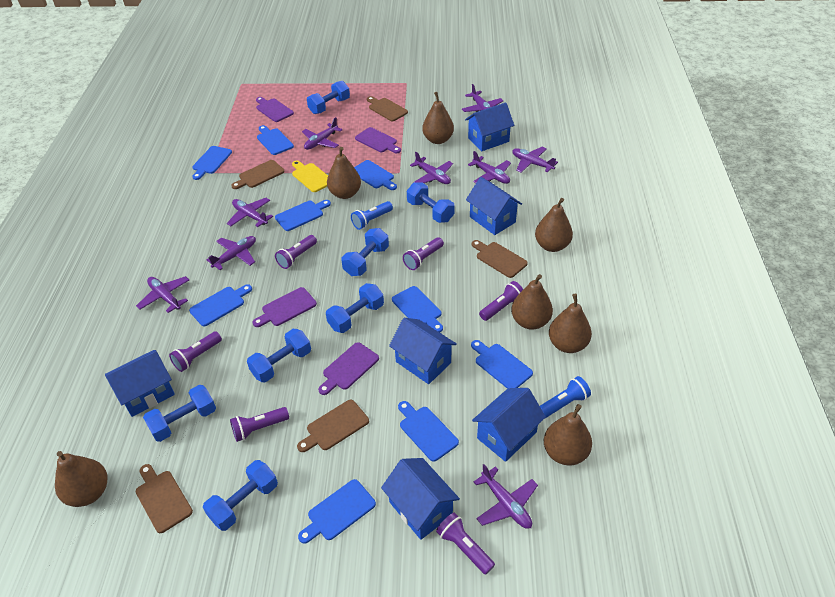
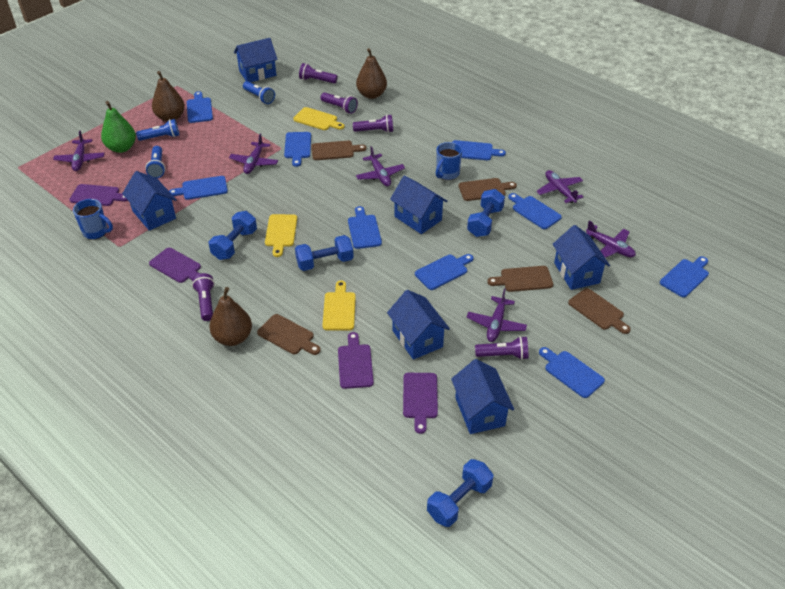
blue dumbbell: 7 -> 4
blue flashlight: 2 -> 3
blue mug: 0 -> 2
brown pear: 7 -> 3
green pear: 0 -> 1
purple flashlight: 6 -> 5
purple plane: 9 -> 6
yellow cutting board: 1 -> 3

